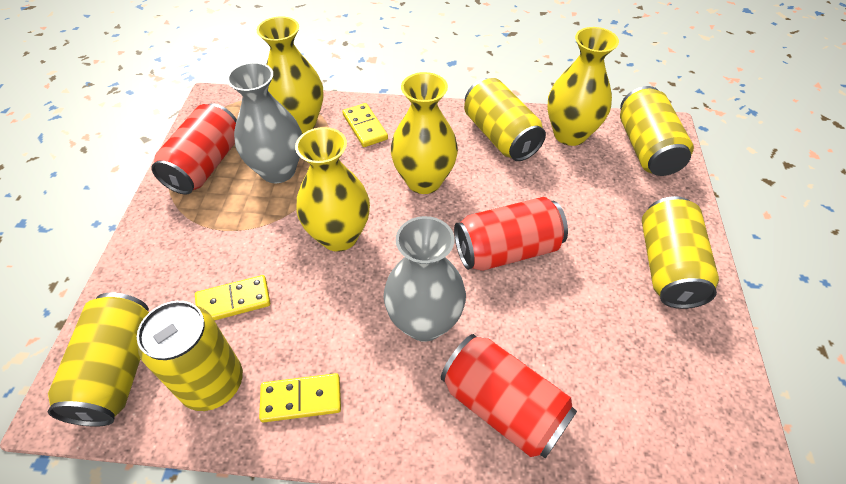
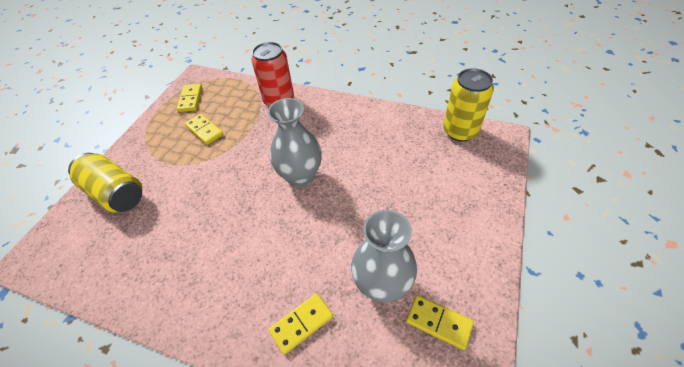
red can: 3 -> 1
yellow can: 5 -> 2
yellow domino: 3 -> 4
yellow vase: 4 -> 0

